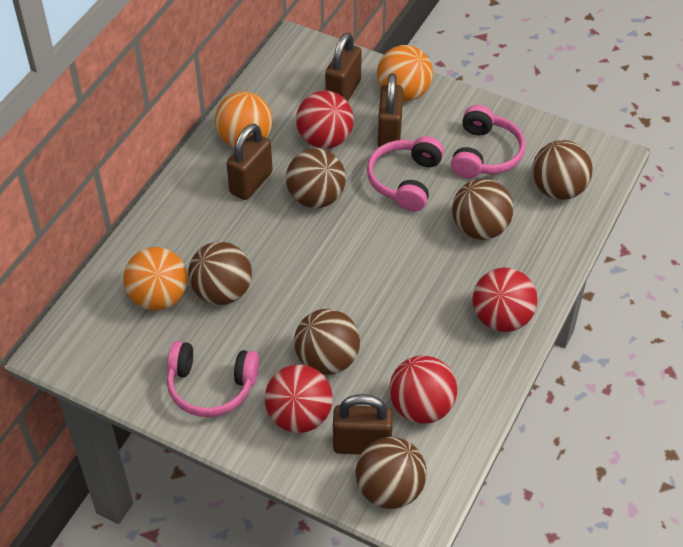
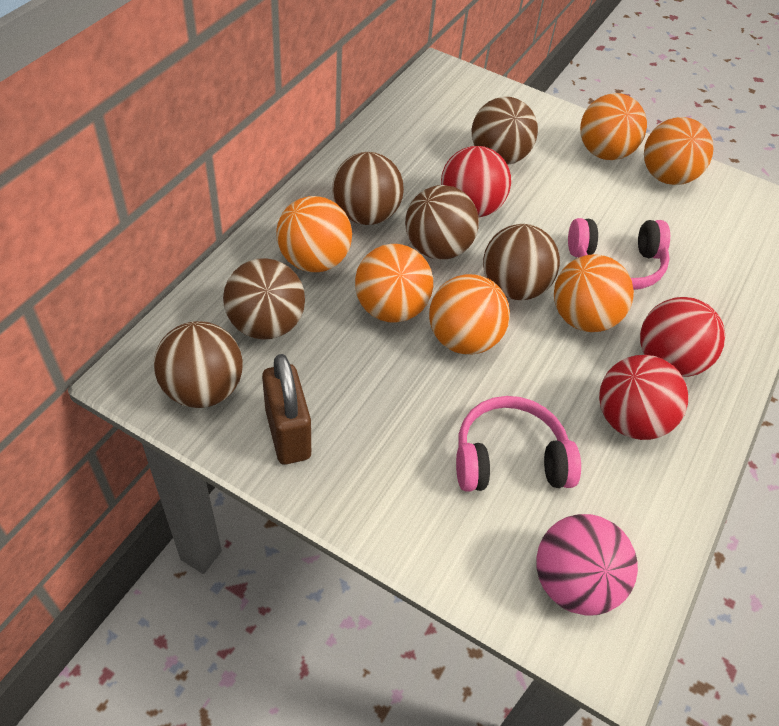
brown padlock: 4 -> 1
orange ball: 3 -> 6
pink ball: 0 -> 1
pink headphones: 3 -> 2
red ball: 4 -> 3

